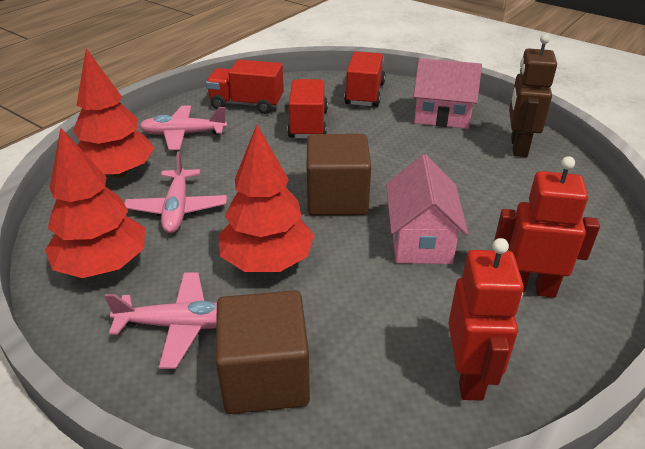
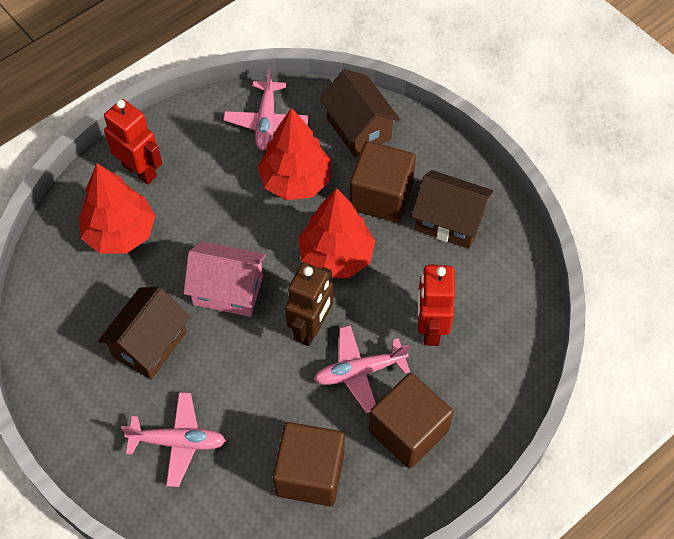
brown cube: 2 -> 3
brown house: 0 -> 3
pink house: 2 -> 1
red truck: 3 -> 0

